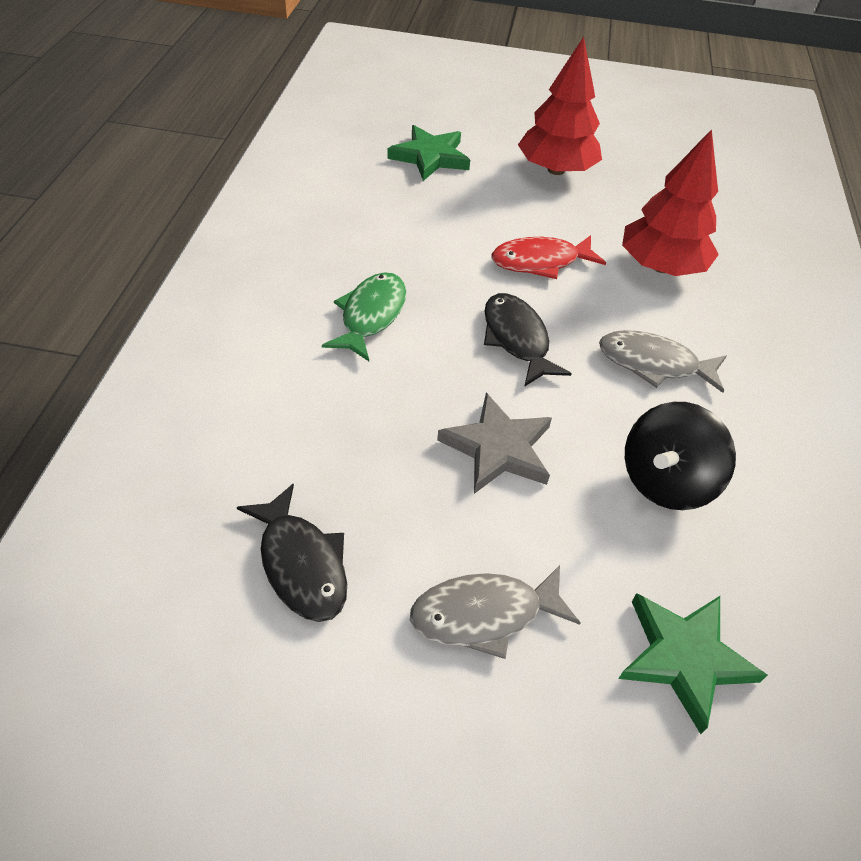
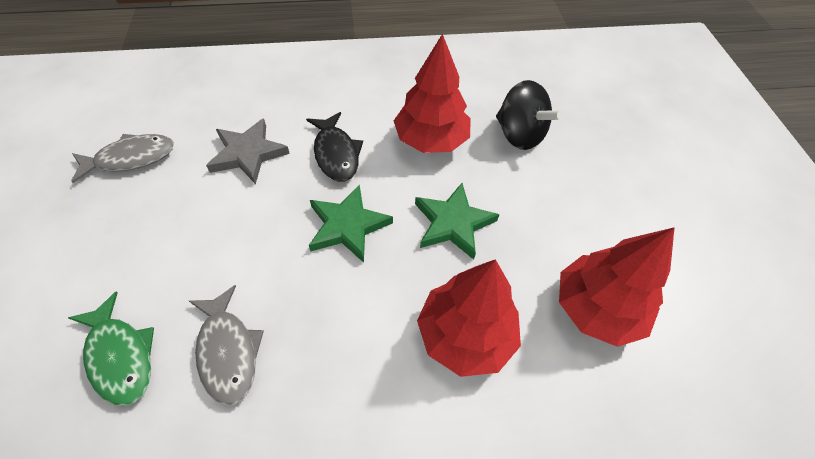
black fish: 2 -> 1
red fish: 1 -> 0
red tree: 2 -> 3

